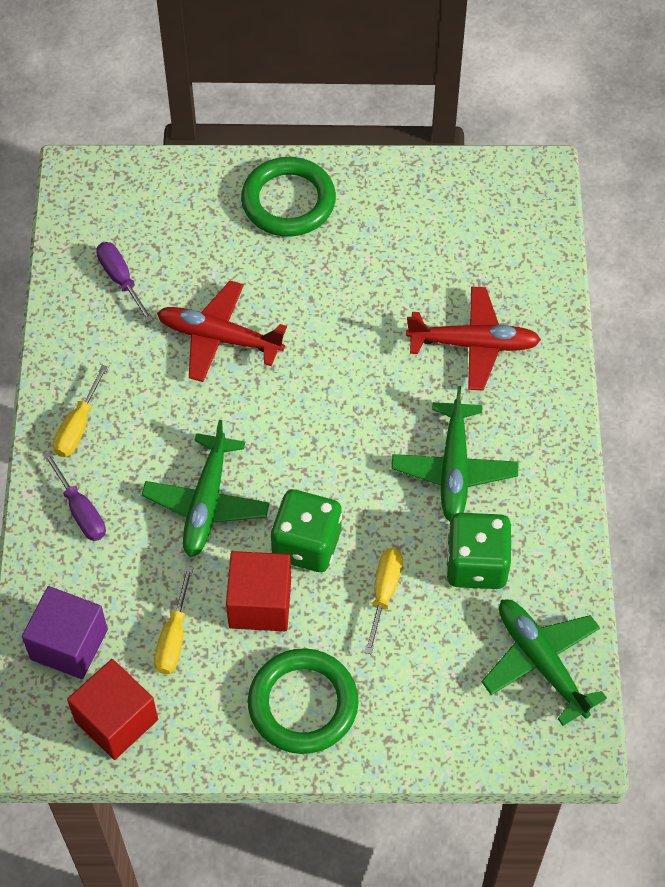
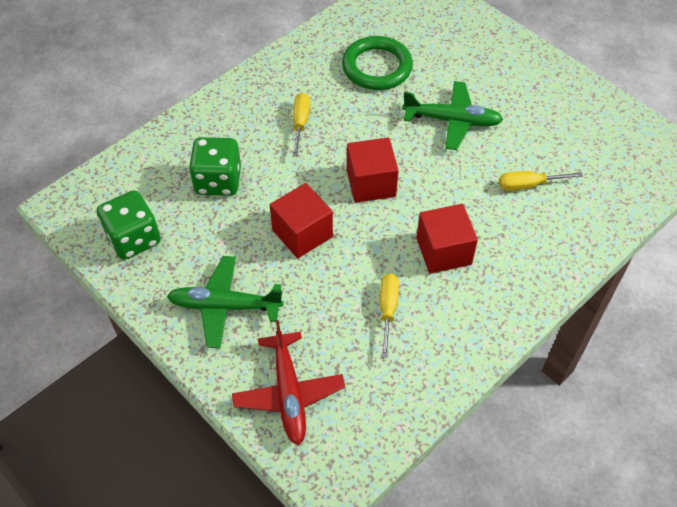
green plane: 3 -> 2
green ring: 2 -> 1
purple cube: 1 -> 0
purple screwdriver: 2 -> 0
red cube: 2 -> 3
red plane: 2 -> 1

